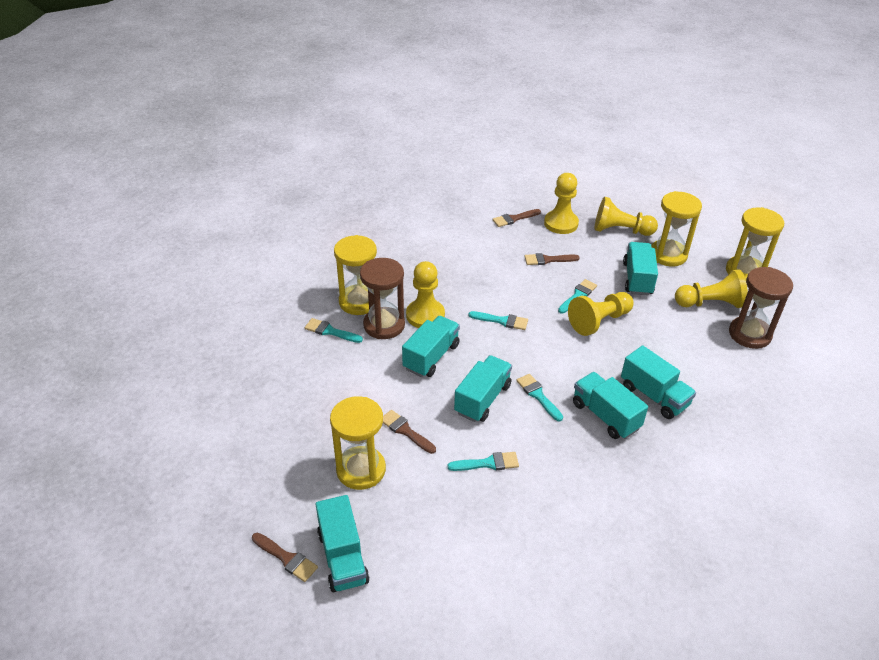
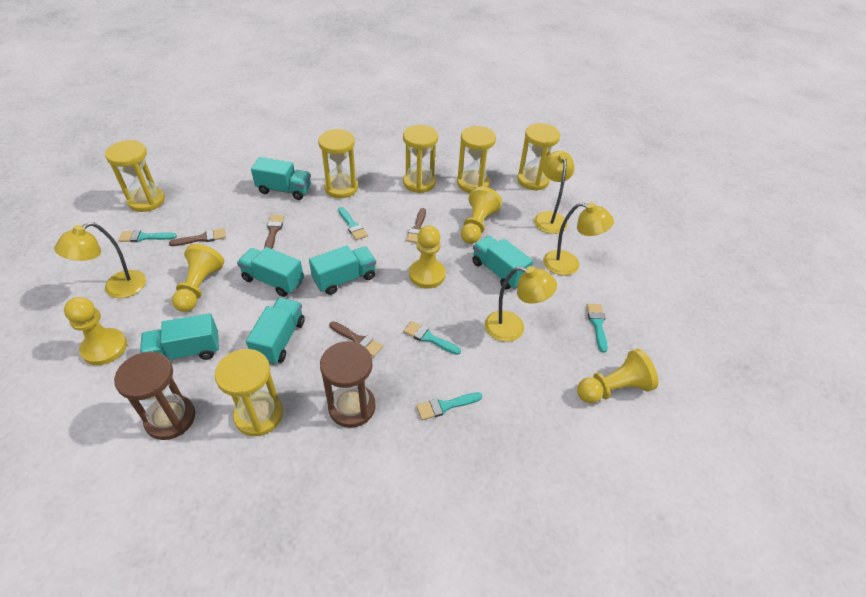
yellow hourglass: 4 -> 6
yellow lamp: 0 -> 4

